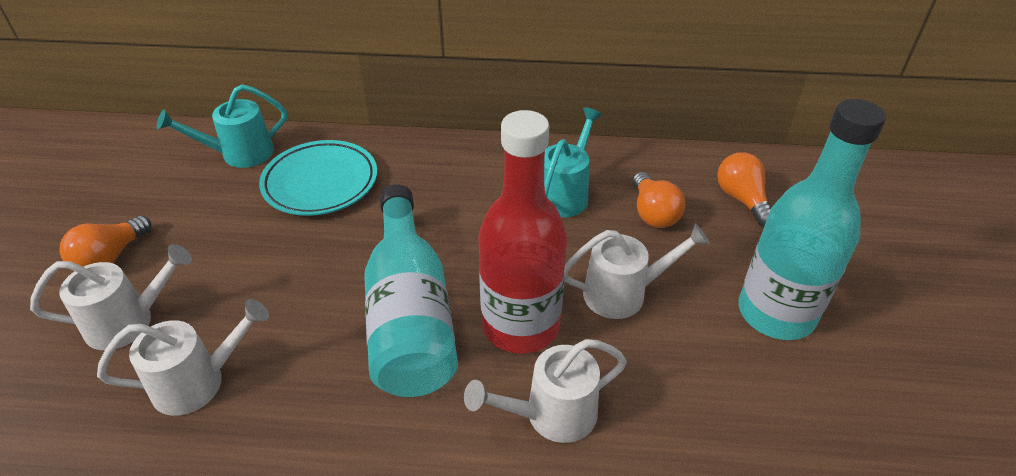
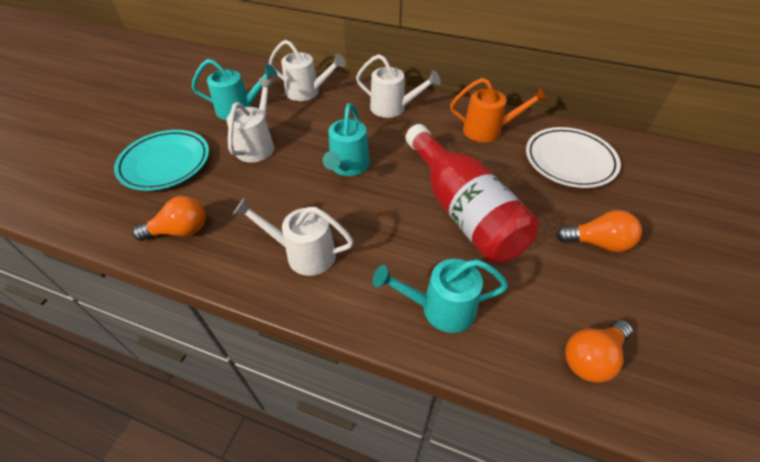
orange watering can: 0 -> 1
turquoise bottle: 2 -> 0
turquoise watering can: 2 -> 3
white plate: 0 -> 1

